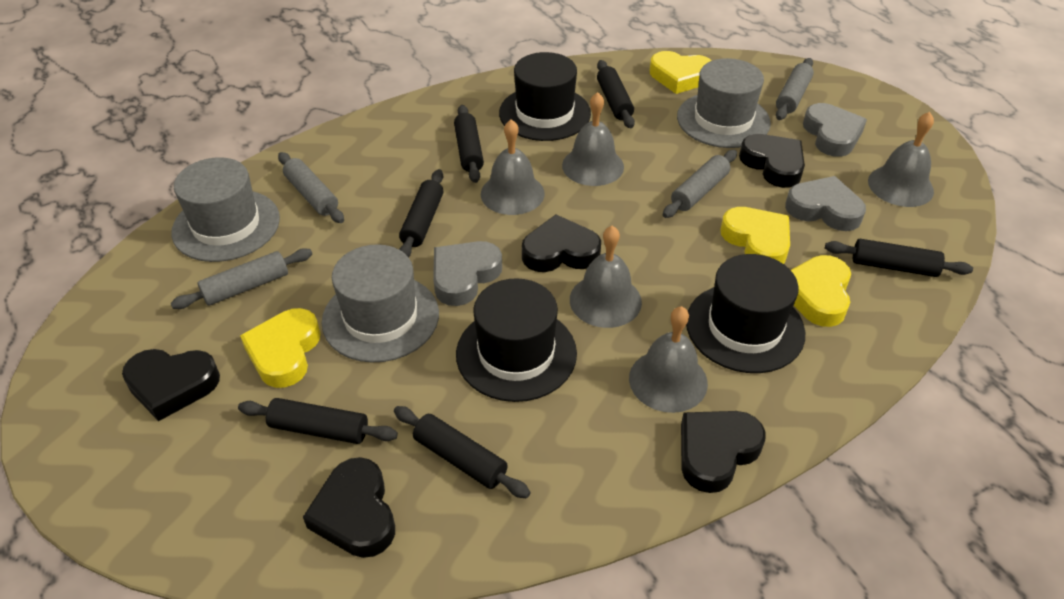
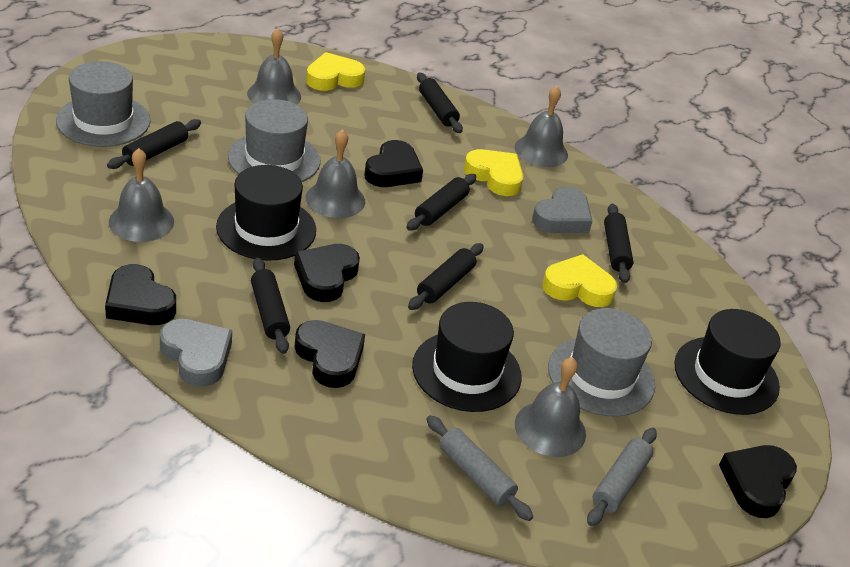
grey heart: 3 -> 2
grey rolling pin: 4 -> 2
yellow heart: 4 -> 3

